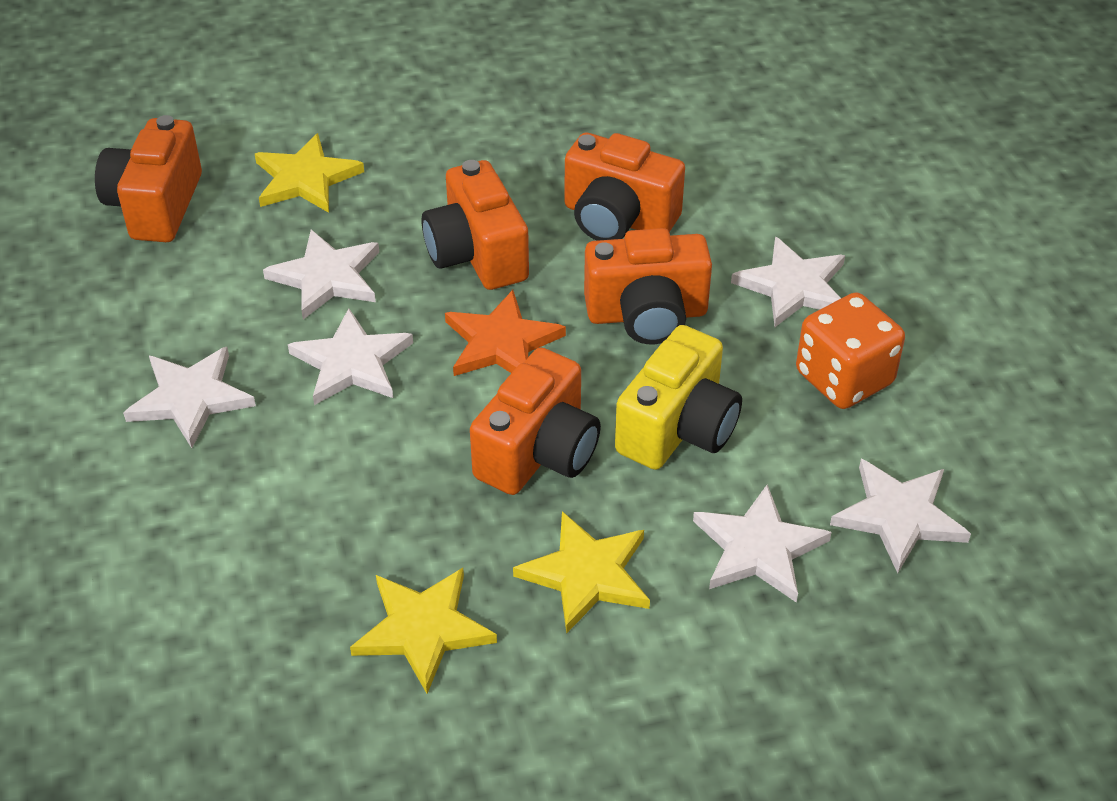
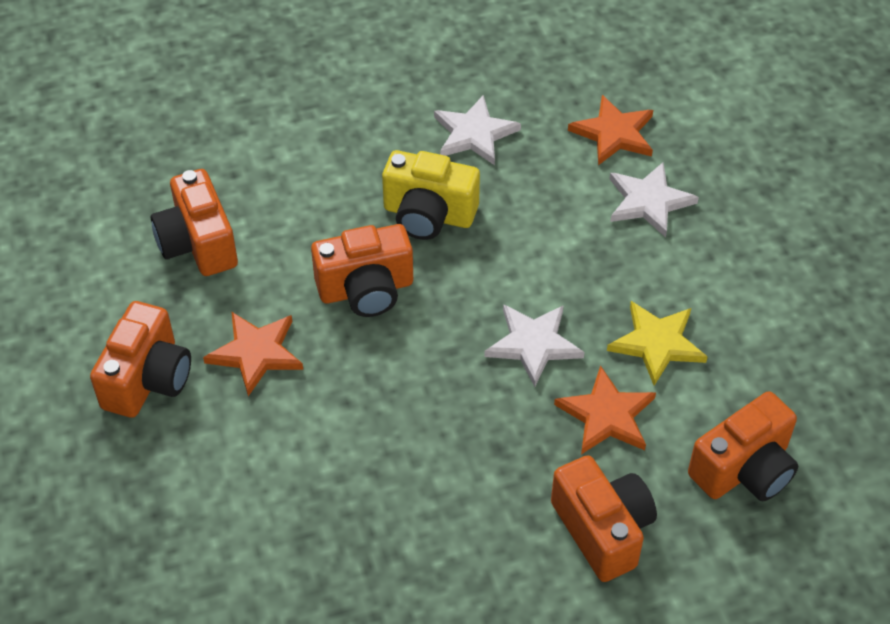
orange dice: 1 -> 0
orange star: 1 -> 3
white star: 6 -> 3
yellow star: 3 -> 1

